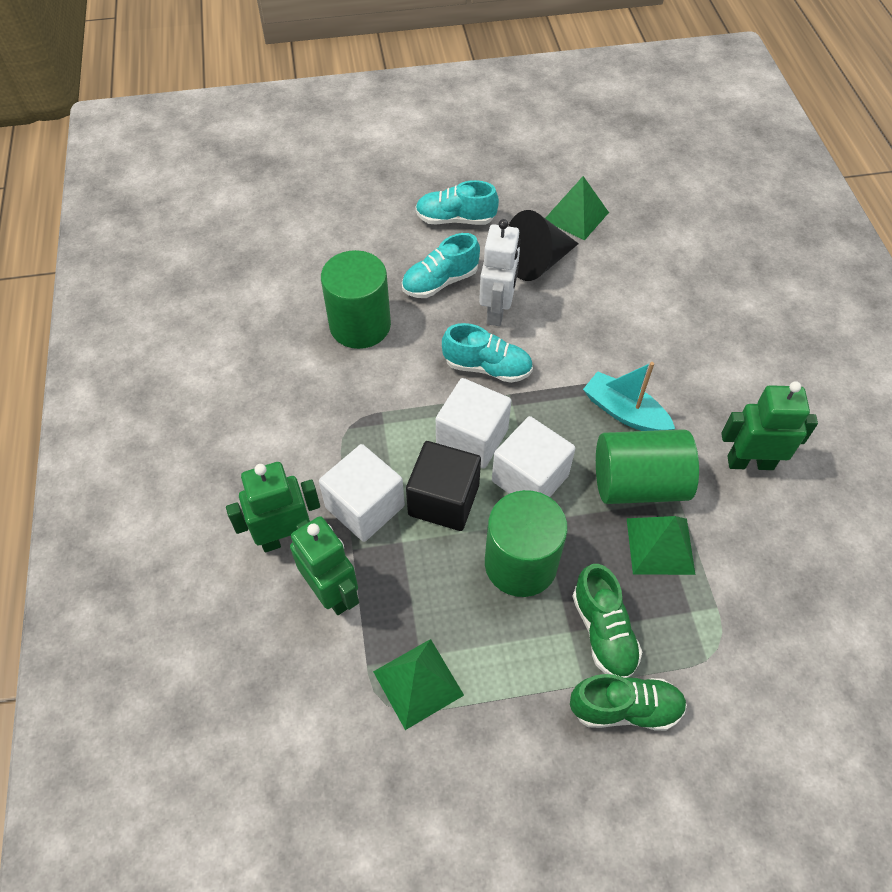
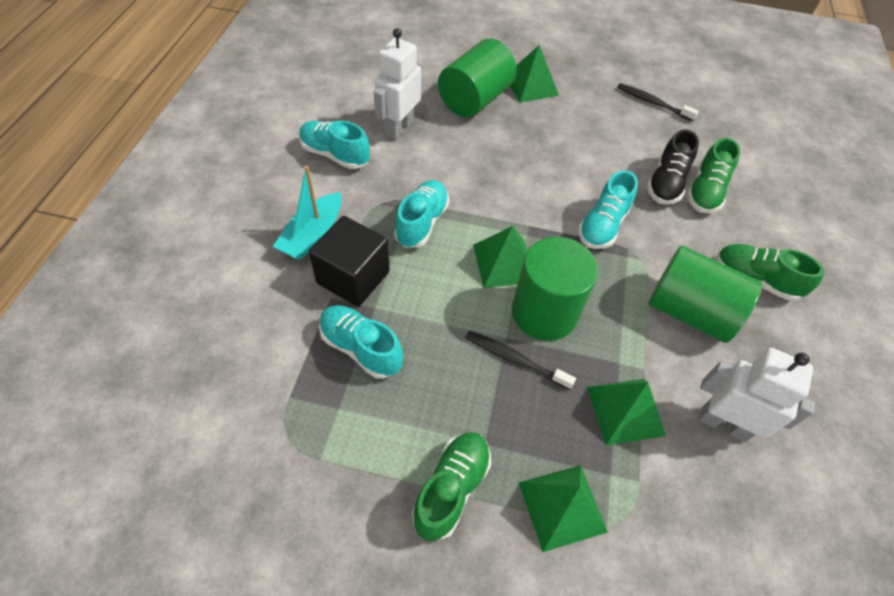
black cone: 1 -> 0
black shoe: 0 -> 1
black toothbrush: 0 -> 2
green pyramid: 3 -> 4
green robot: 3 -> 0
green shoe: 2 -> 3
turquoise shoe: 3 -> 4
white cube: 3 -> 0
white robot: 1 -> 2

